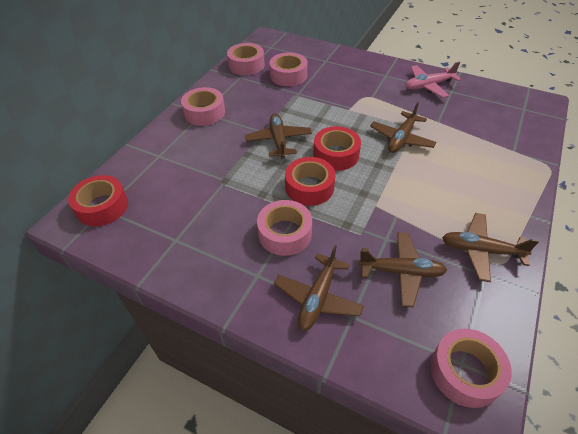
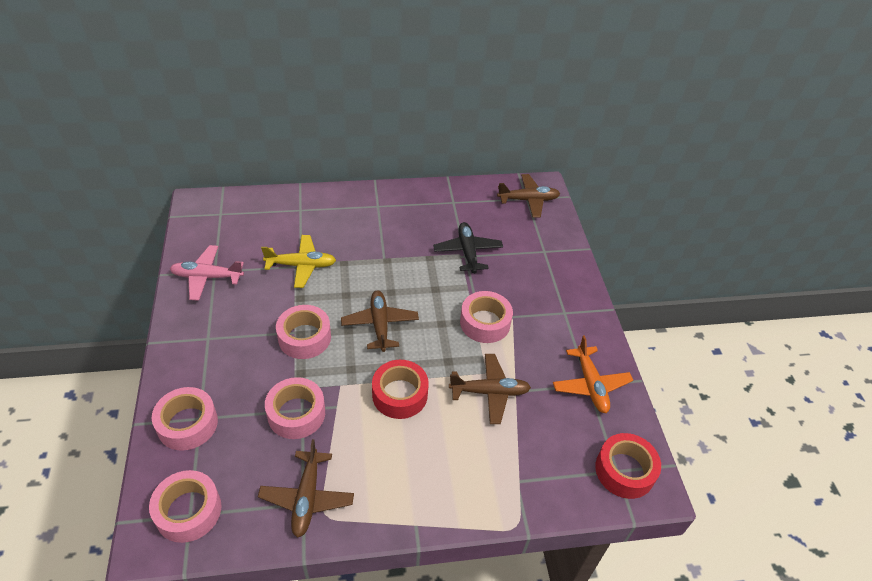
black plane: 0 -> 1
brown plane: 5 -> 4
orange plane: 0 -> 1
red tape: 3 -> 2
yellow plane: 0 -> 1

